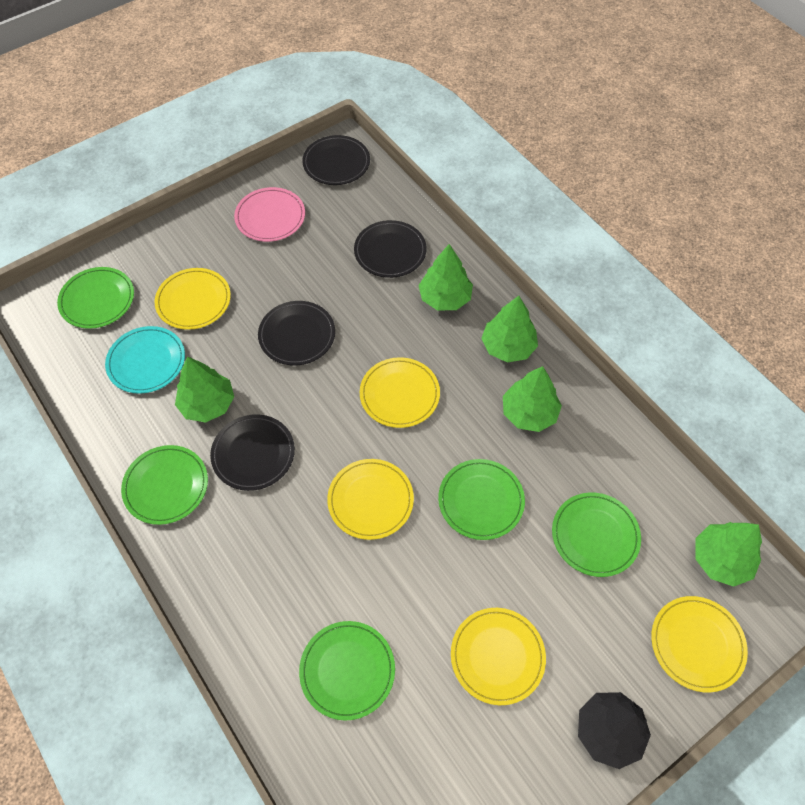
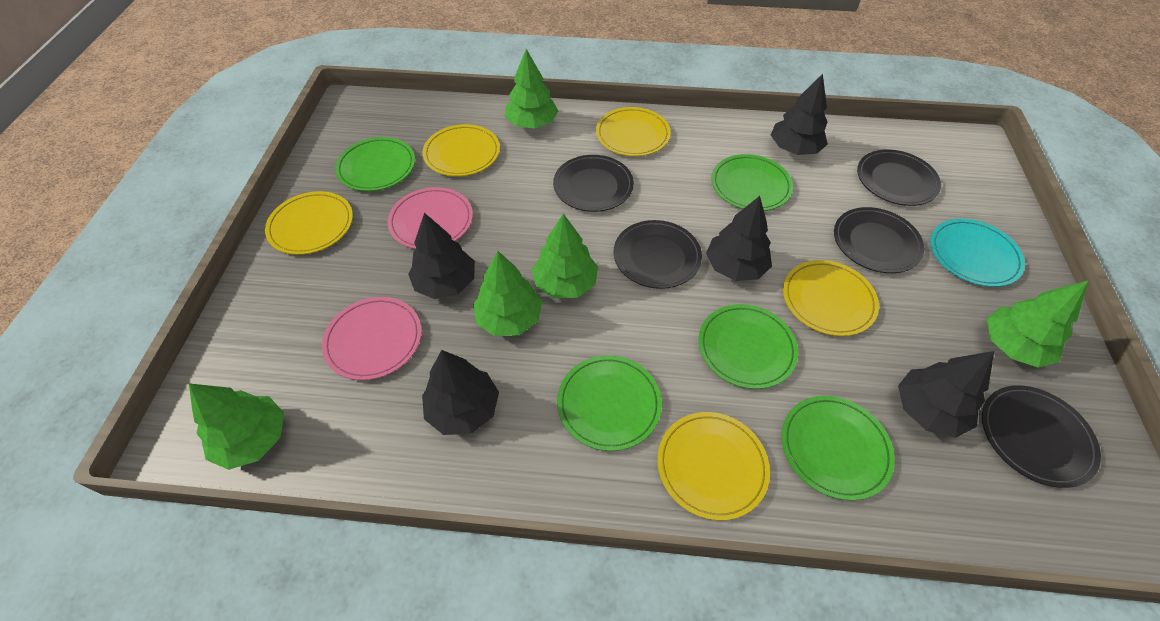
black plate: 4 -> 5
black tree: 1 -> 5
pink plate: 1 -> 2

